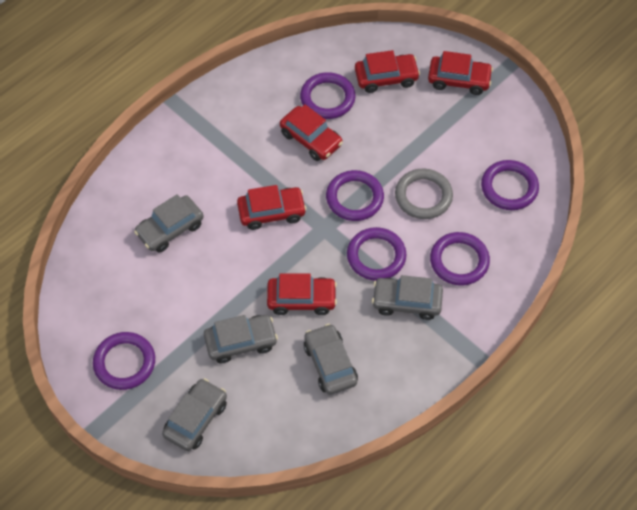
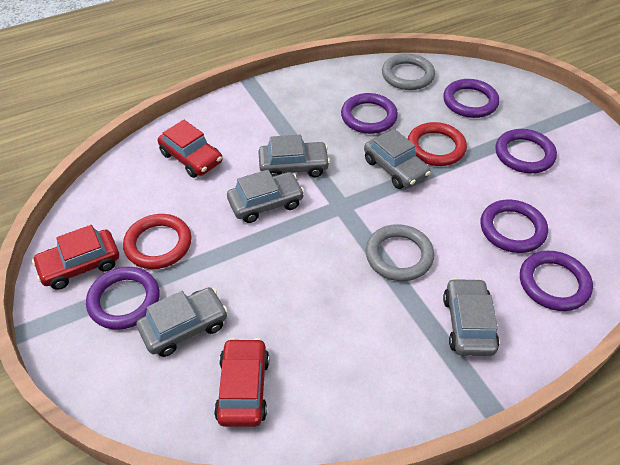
grey ring: 1 -> 2
red car: 5 -> 3
red ring: 0 -> 2

